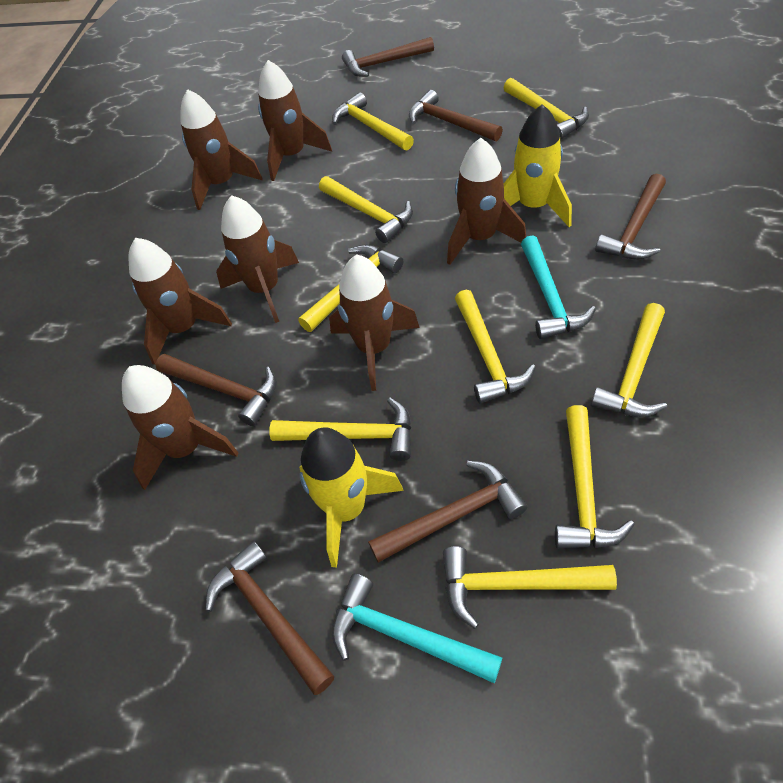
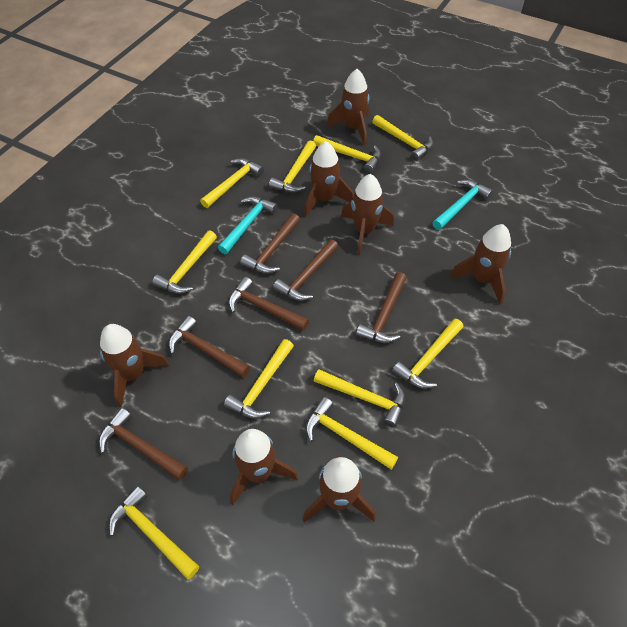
yellow hammer: 9 -> 10
yellow rocket: 2 -> 0

